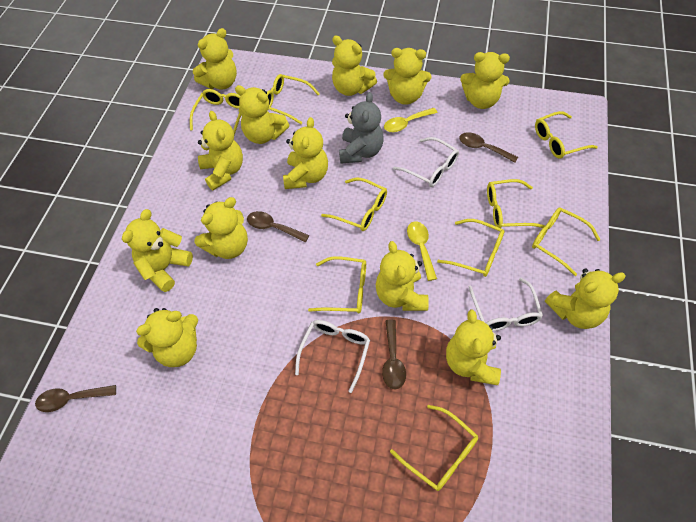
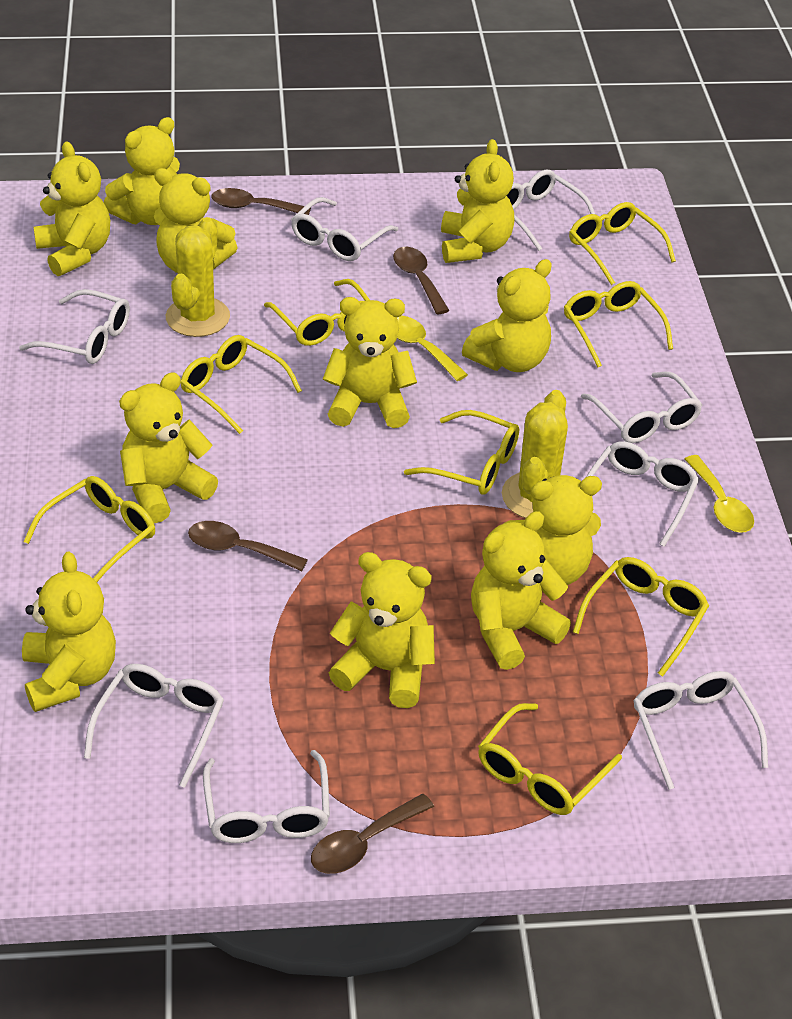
grey teddy bear: 1 -> 0
white glasses: 3 -> 8
yellow cactus: 0 -> 2
yellow glasses: 9 -> 8
yellow teddy bear: 13 -> 11

